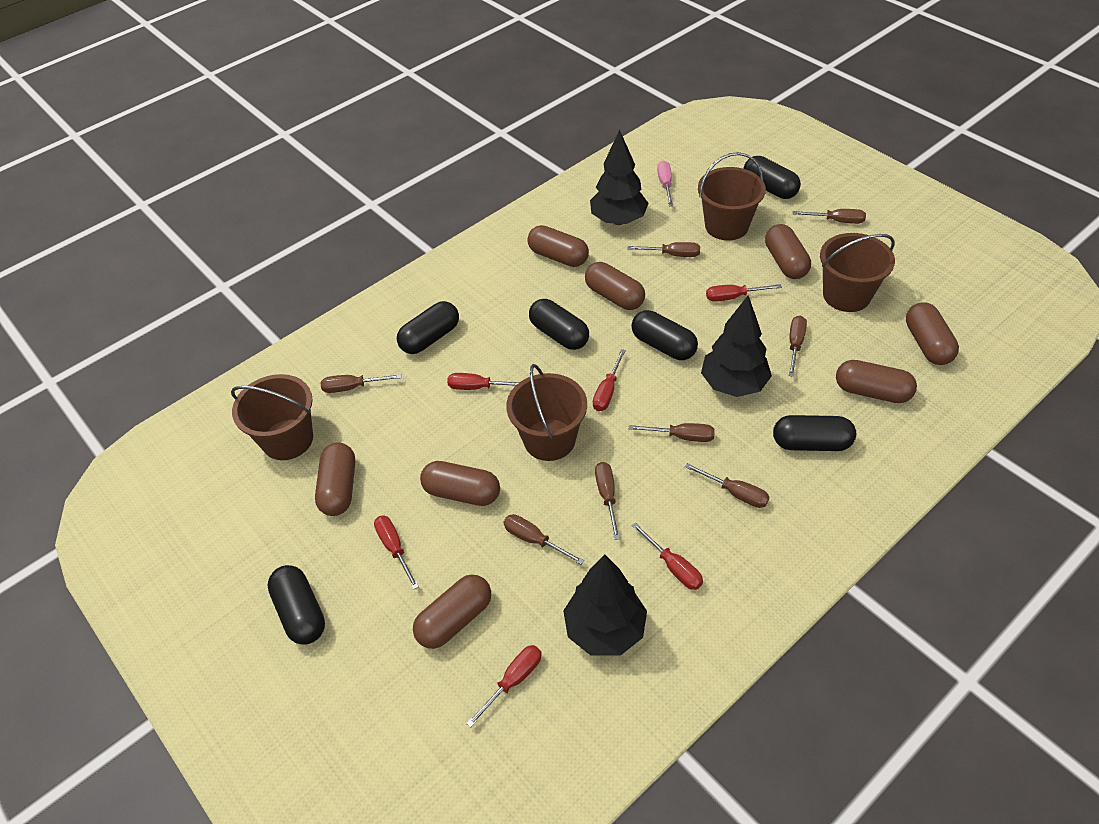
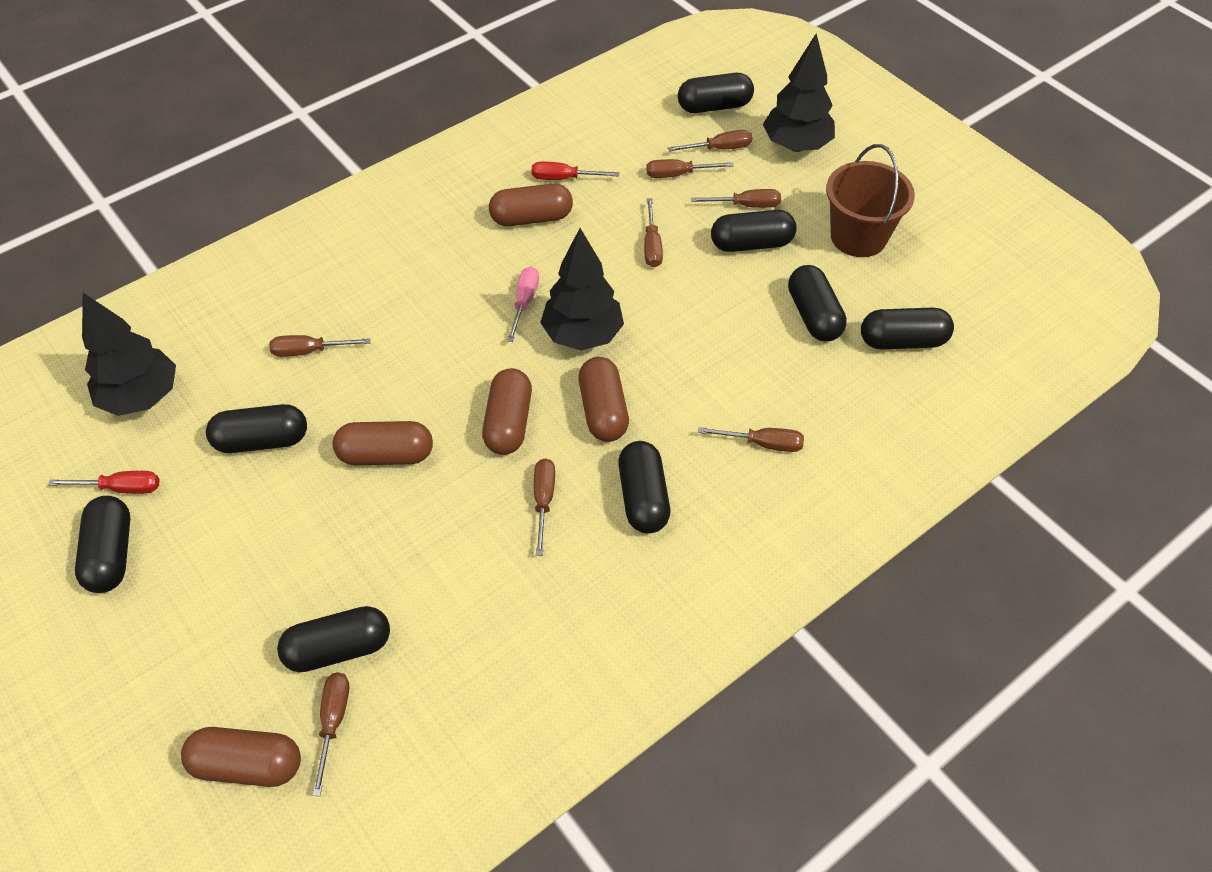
black capsule: 6 -> 8
brown bucket: 4 -> 1
brown capsule: 8 -> 5
red screwdriver: 6 -> 2

